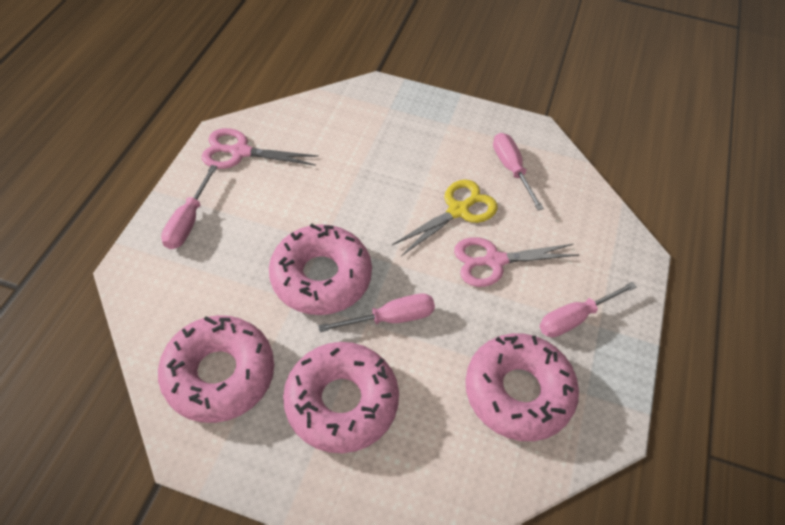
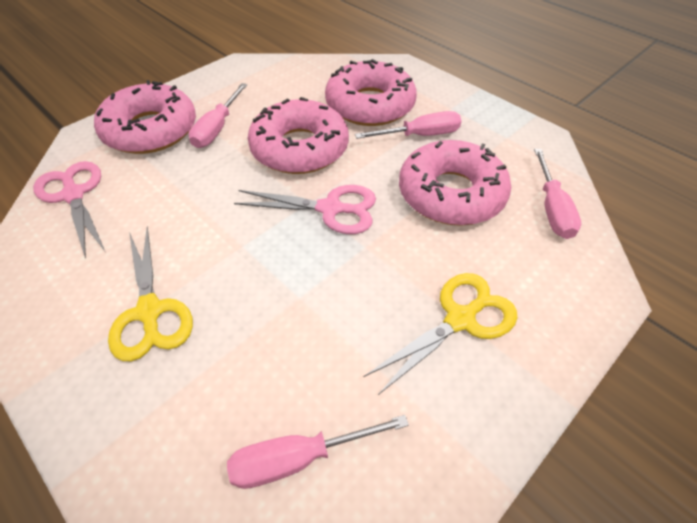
yellow scissors: 1 -> 2

